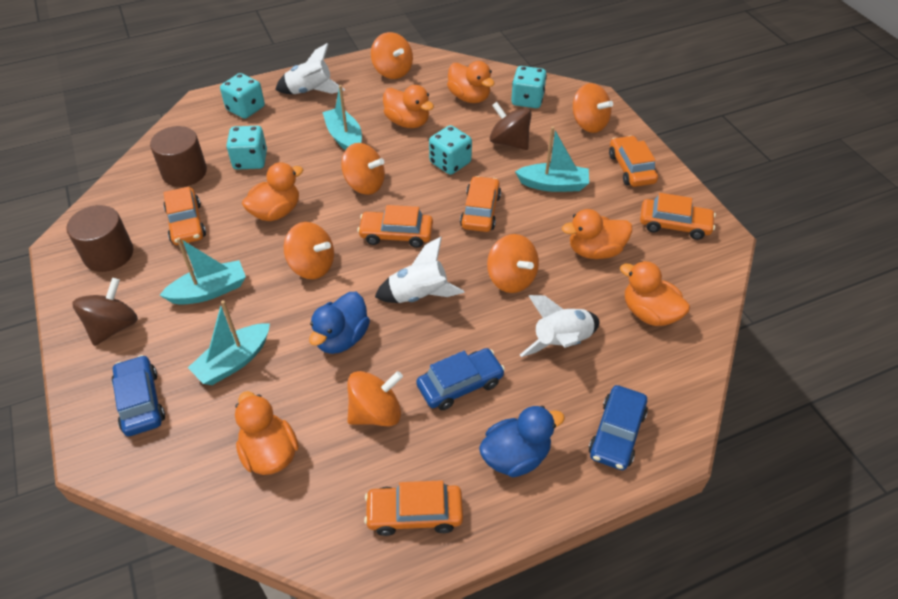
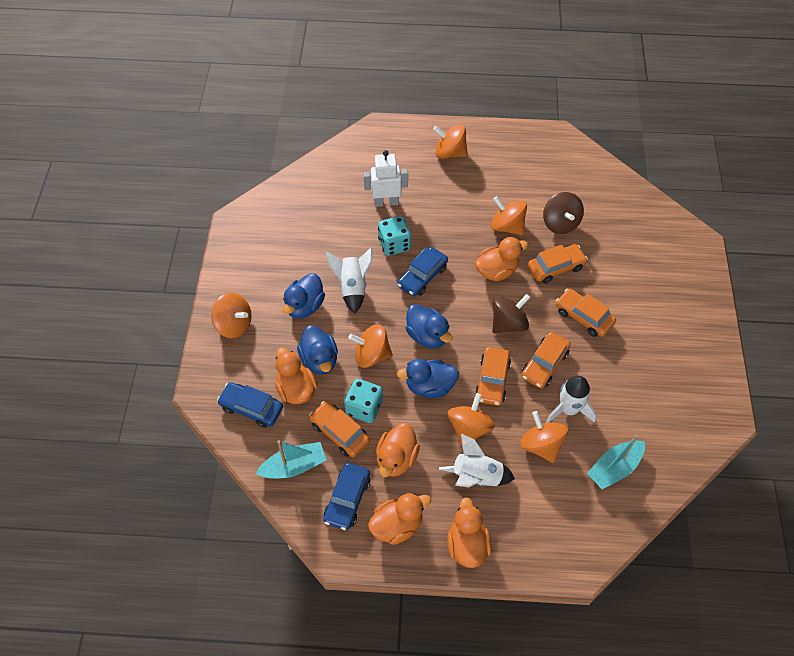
blue duck: 2 -> 4
brown cylinder: 2 -> 0
orange car: 6 -> 5
orange duck: 6 -> 5
turquoise boat: 4 -> 2
turquoise dice: 4 -> 2
white robot: 0 -> 1

